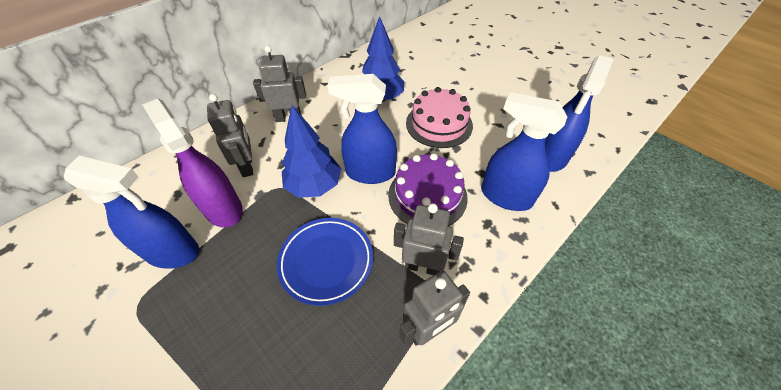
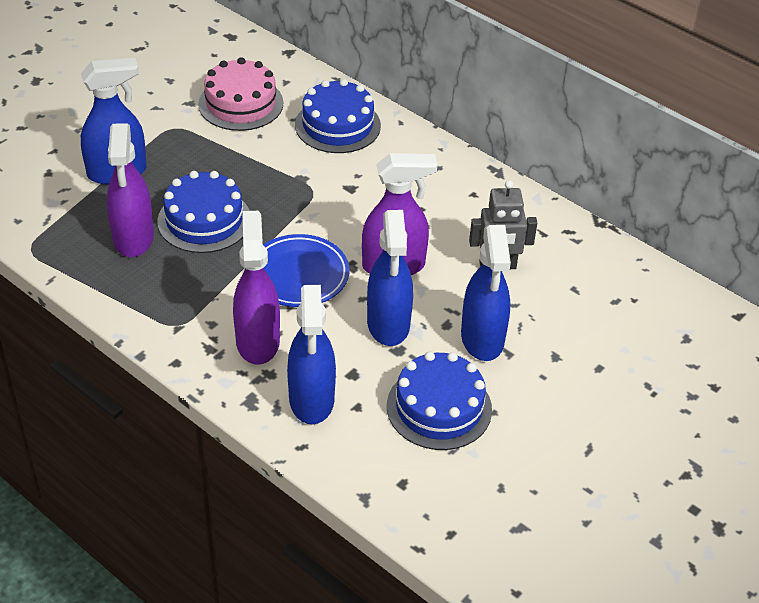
blue cake: 0 -> 3
blue tree: 2 -> 0
grey robot: 4 -> 1
purple cake: 1 -> 0
purple spray bottle: 1 -> 3

